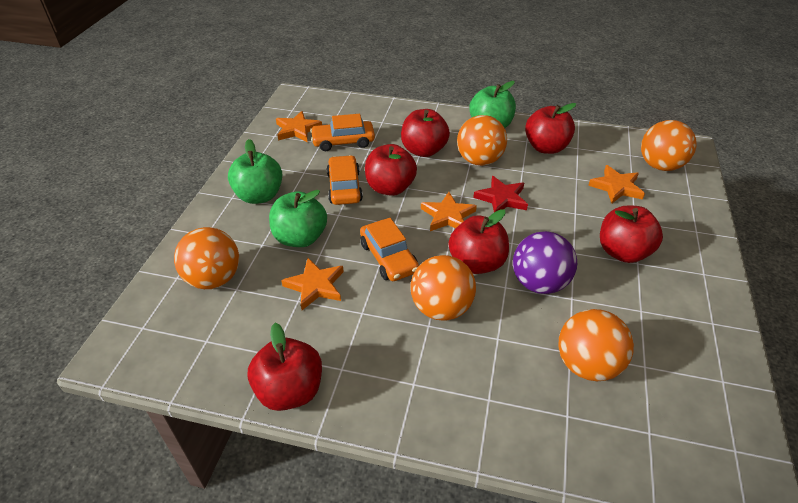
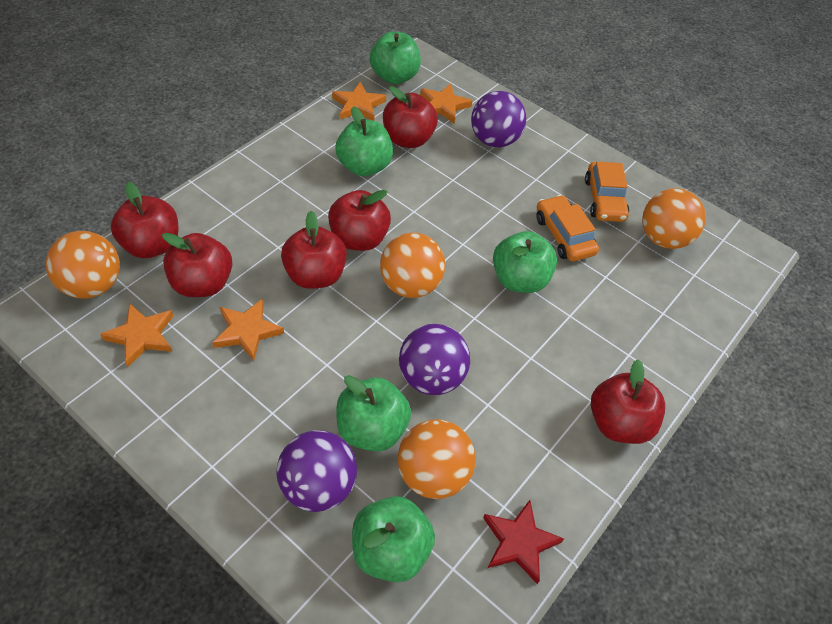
green apple: 3 -> 5
orange ball: 5 -> 4
orange car: 3 -> 2
purple ball: 1 -> 3

